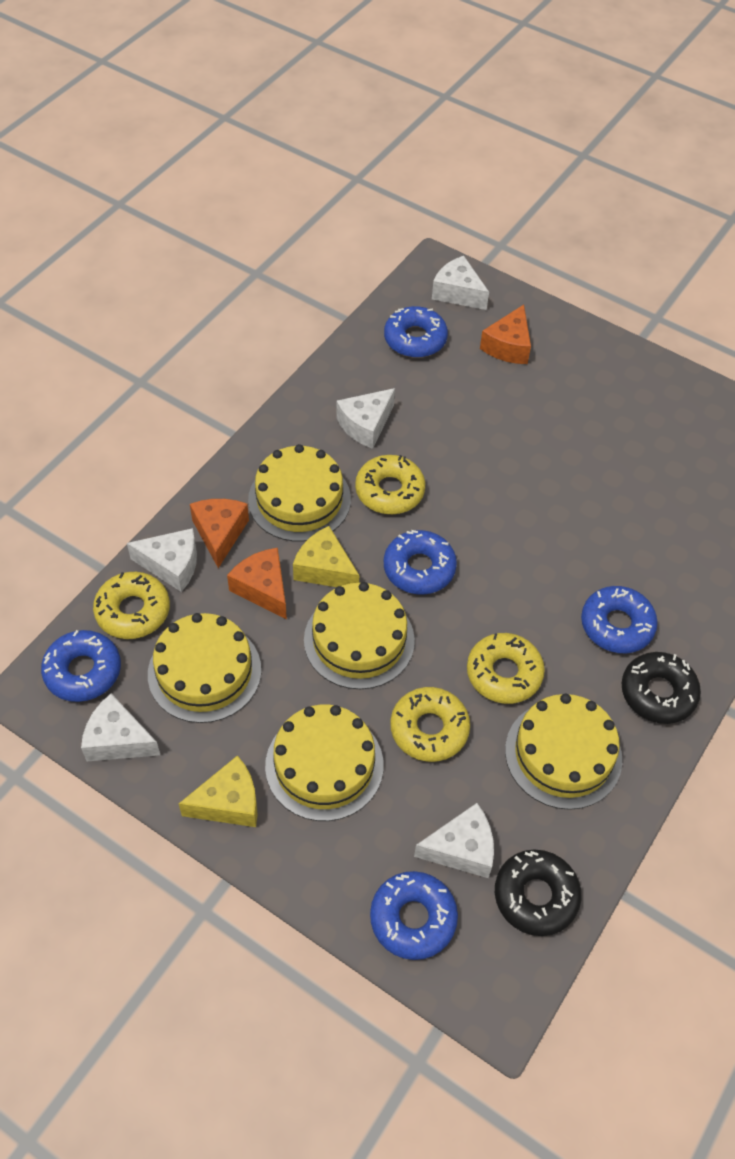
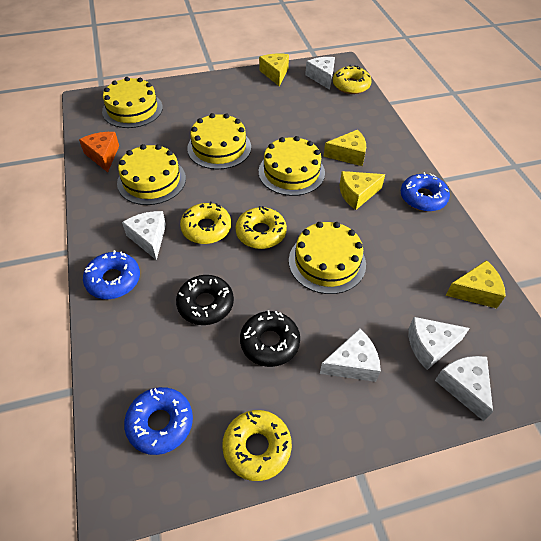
blue donut: 5 -> 3
orange cheese: 3 -> 1
yellow cheese: 2 -> 4

